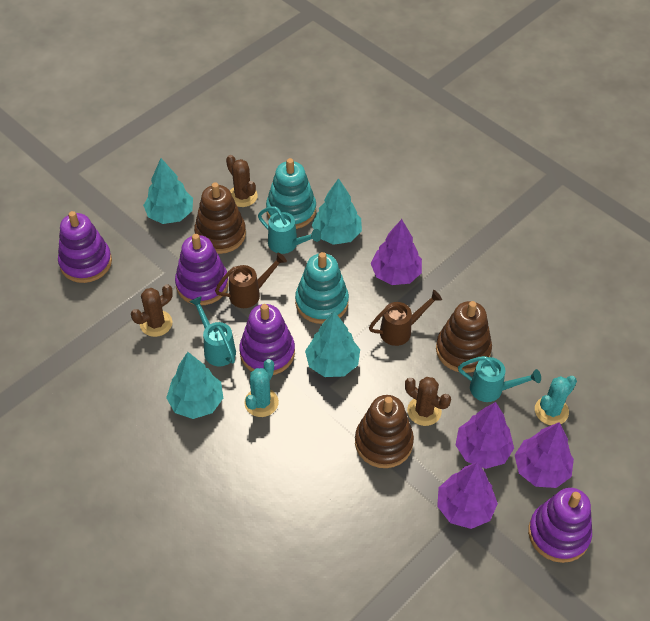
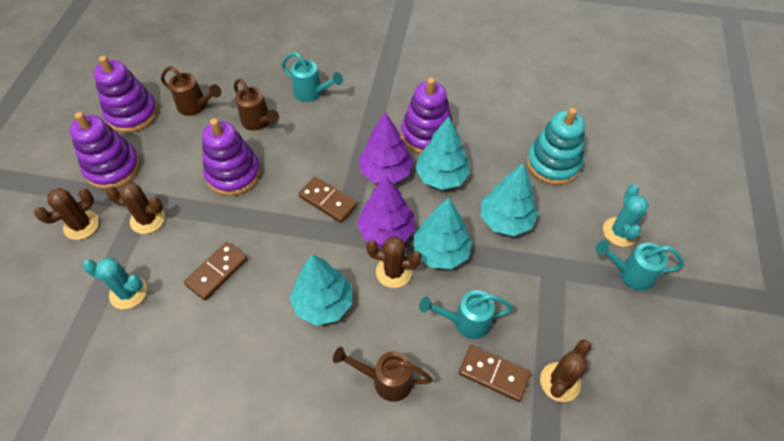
brown cactus: 3 -> 4
brown domino: 0 -> 3
brown stacking toy: 3 -> 0
brown watering can: 2 -> 3
purple tree: 4 -> 2
turquoise stacking toy: 2 -> 1

